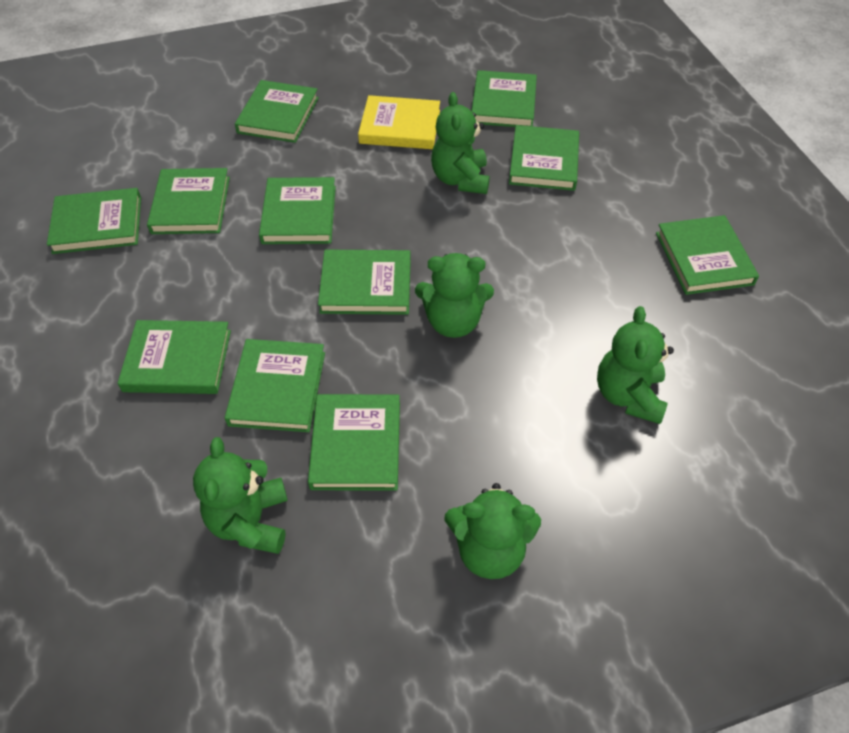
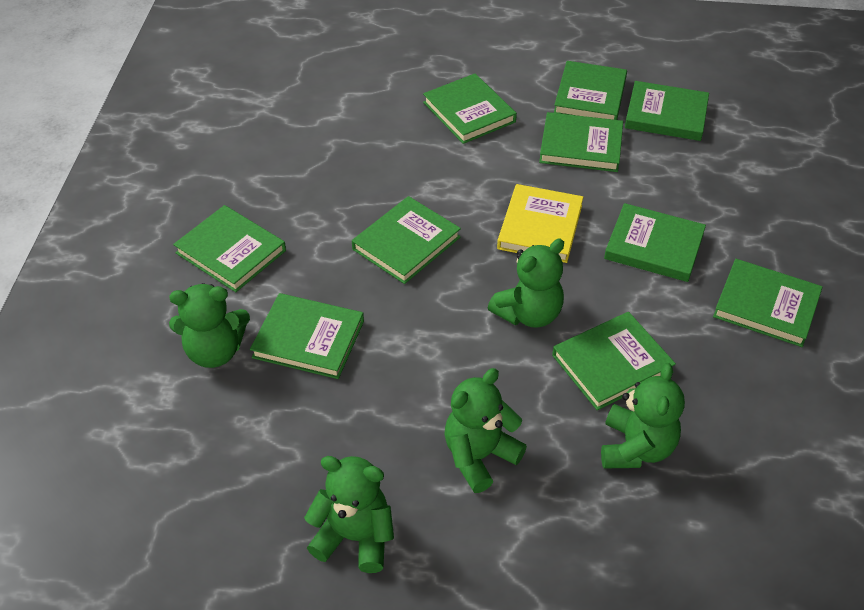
green book: 11 -> 10

